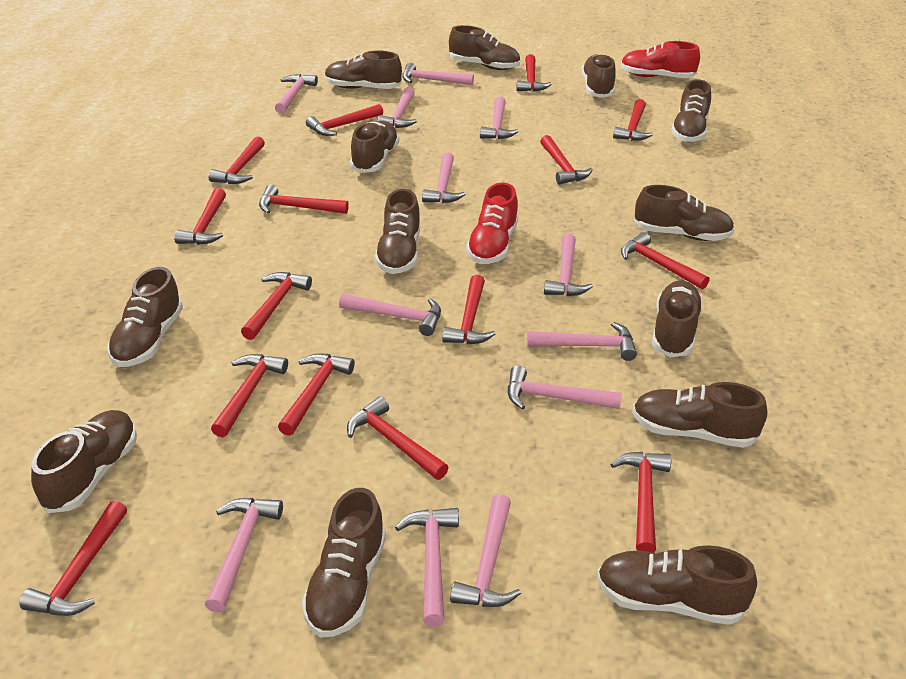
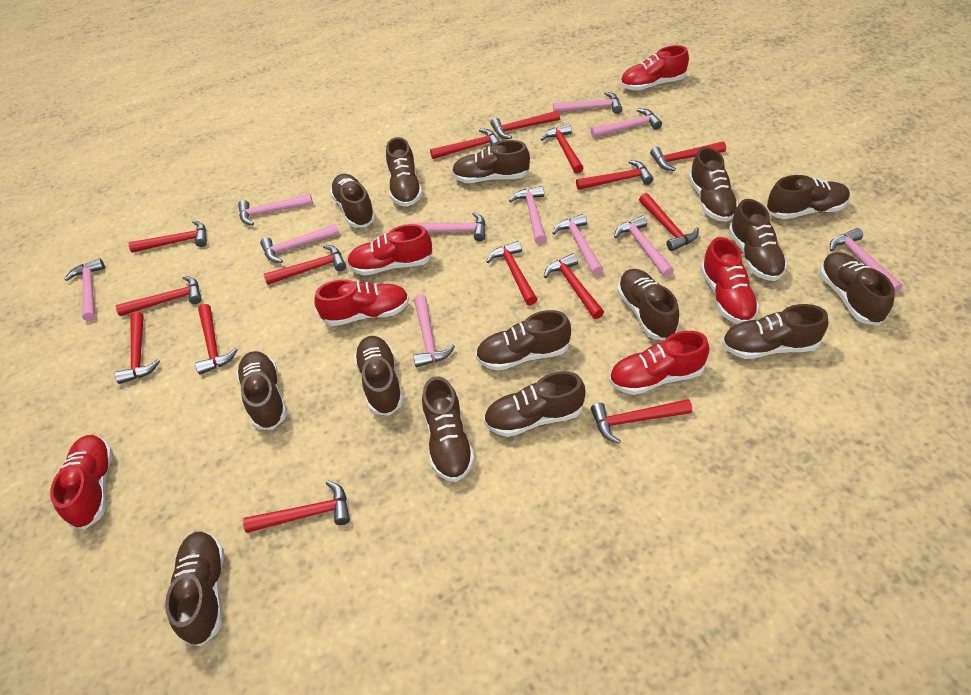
brown shoe: 13 -> 15
pink hammer: 12 -> 11
red shoe: 2 -> 6

